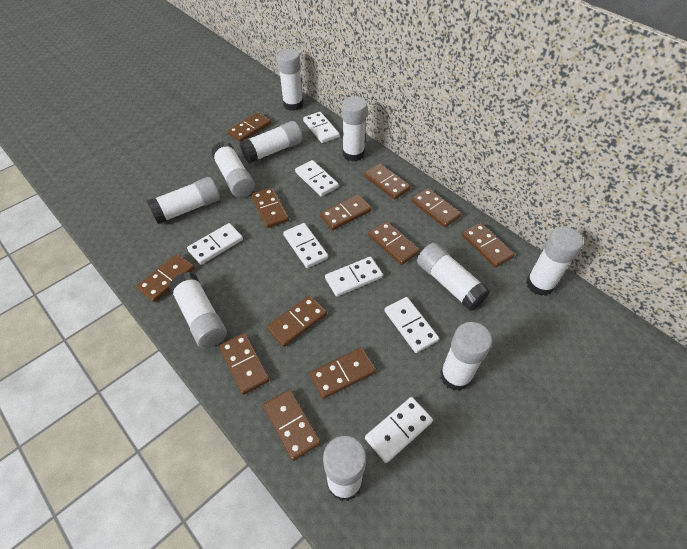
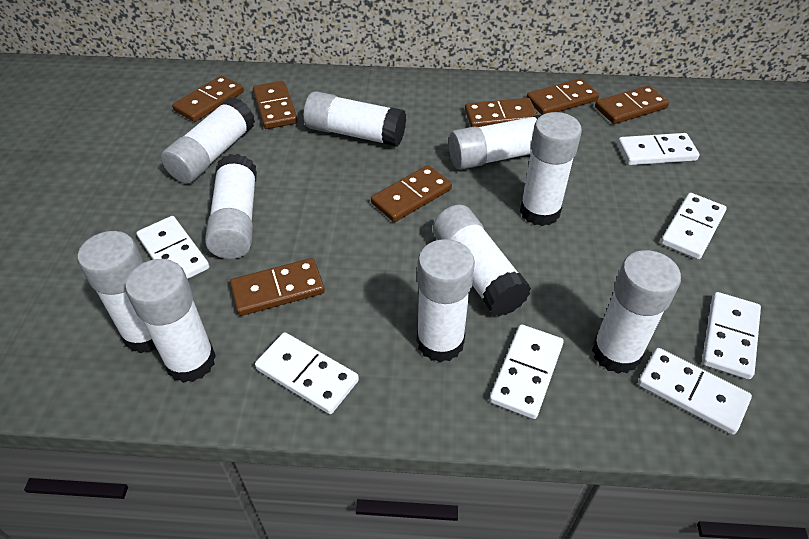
brown domino: 12 -> 7

